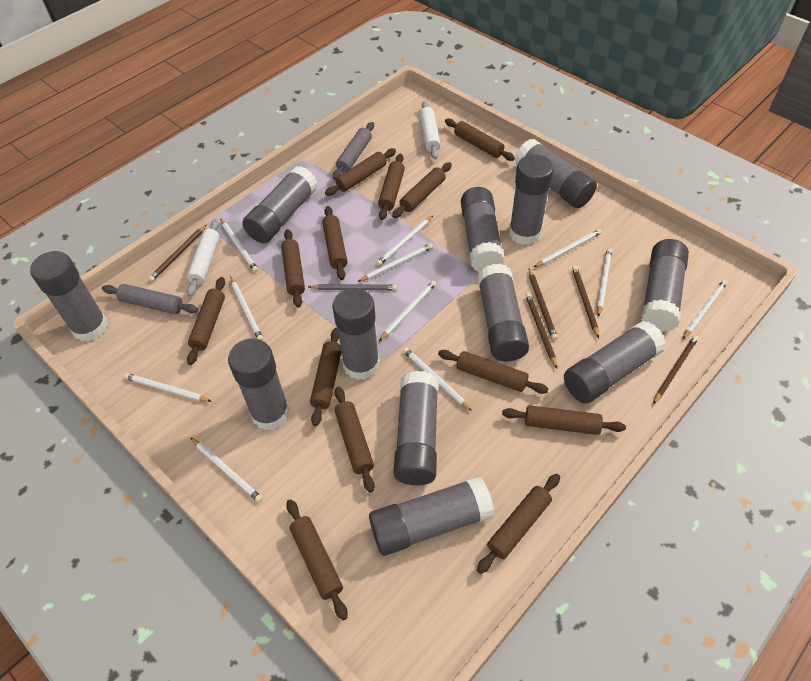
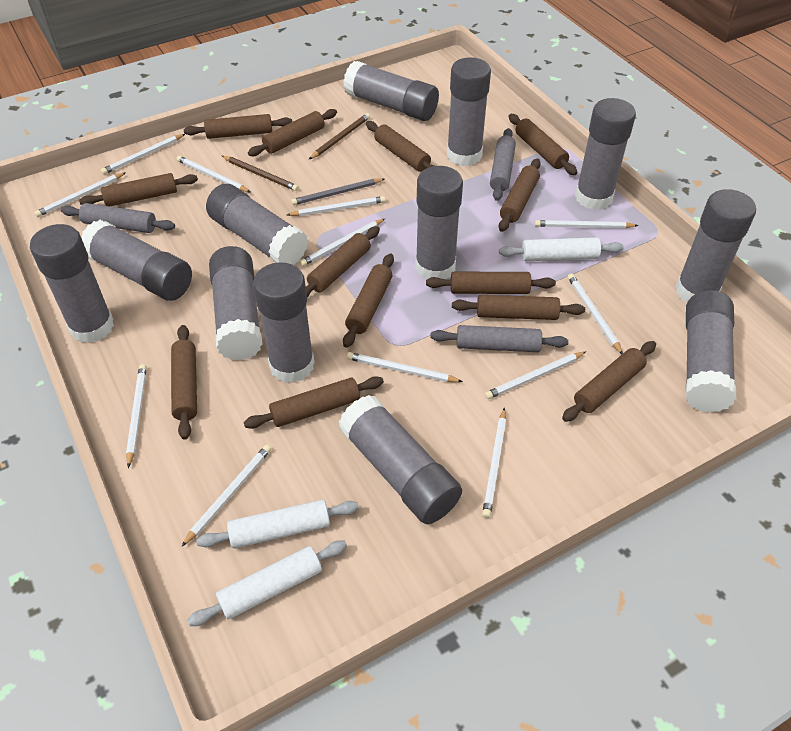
brown pencil: 5 -> 2
grey rolling pin: 2 -> 3
white pencil: 11 -> 12
white rolling pin: 2 -> 3

